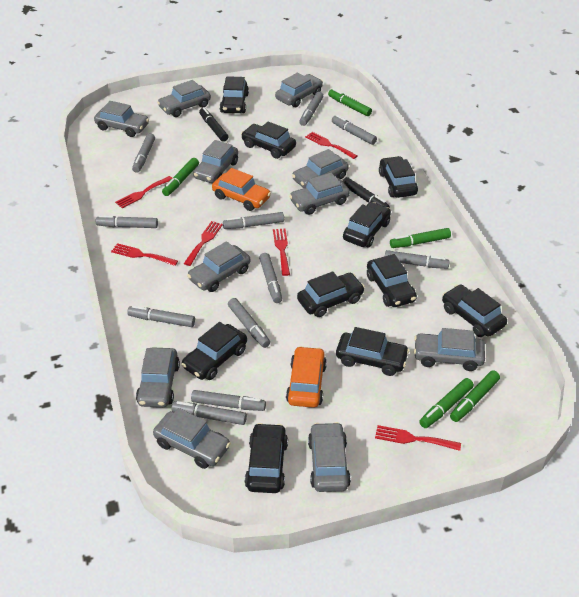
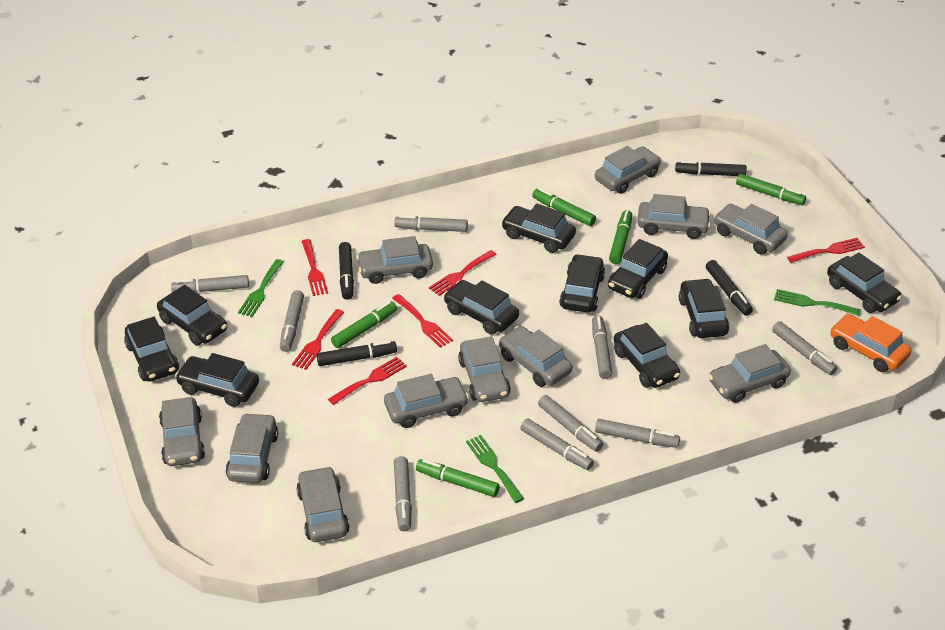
black marker: 2 -> 4
green fork: 0 -> 3
grey marker: 11 -> 9
orange car: 2 -> 1

